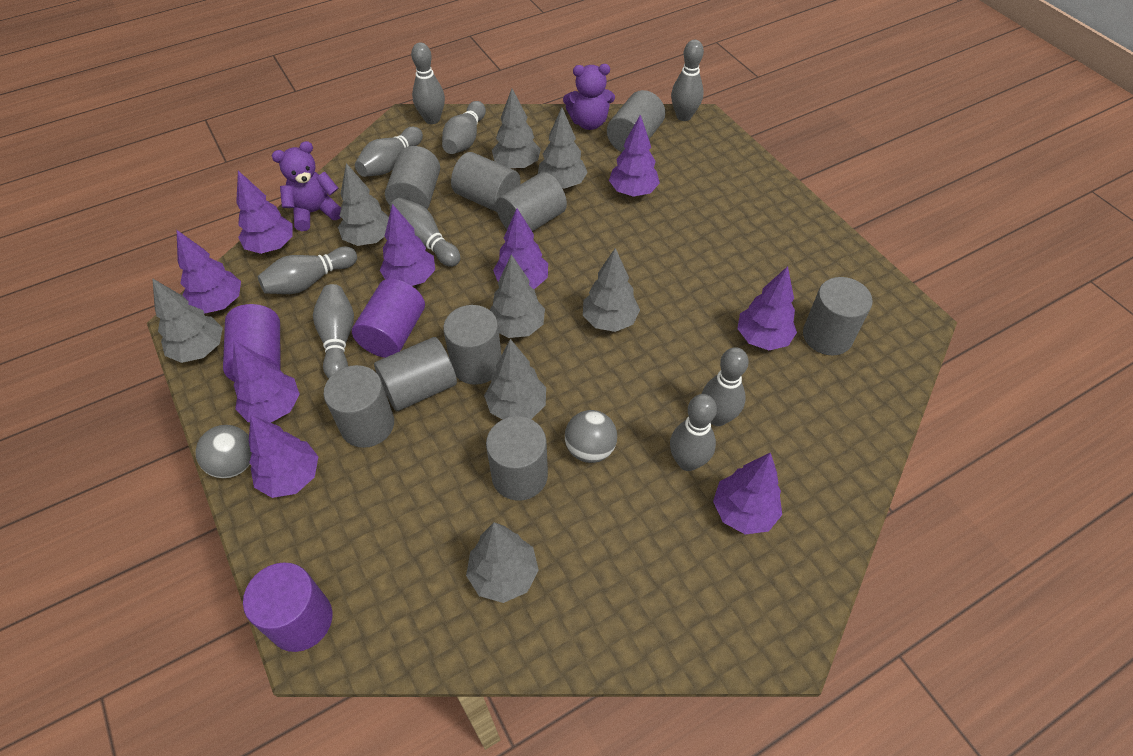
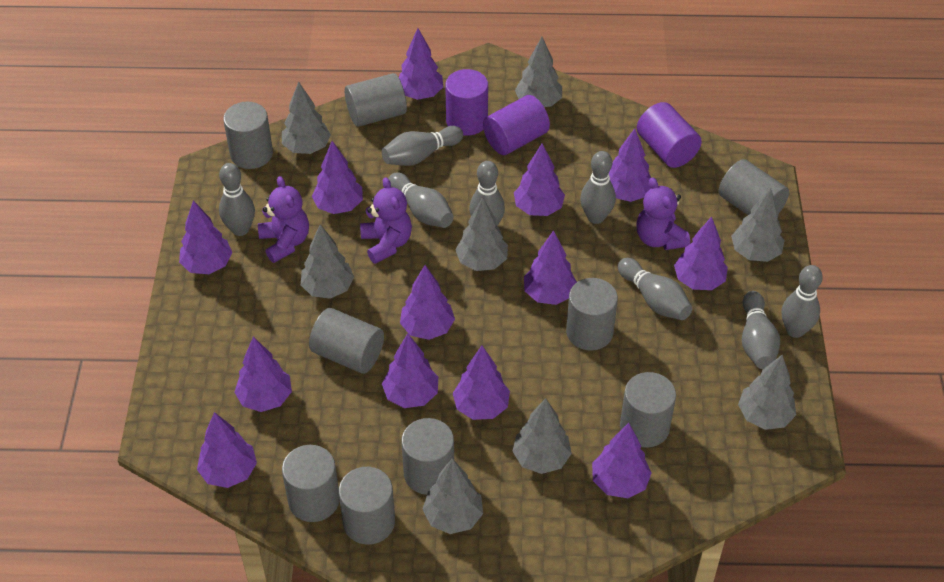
grey ball: 2 -> 0
grey bowling pin: 9 -> 8
purple teddy bear: 2 -> 3
purple tree: 9 -> 13

